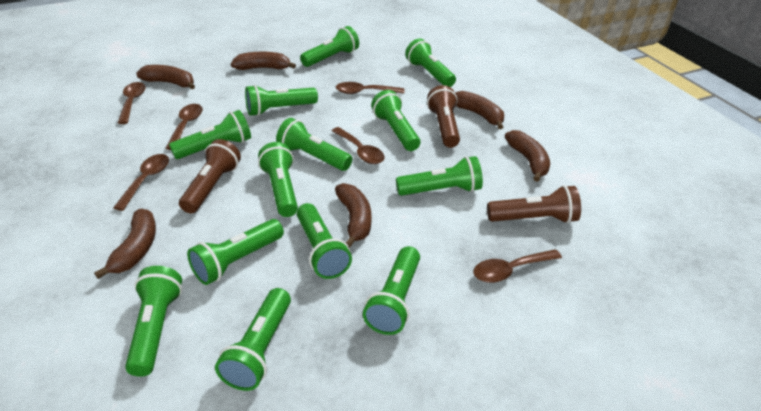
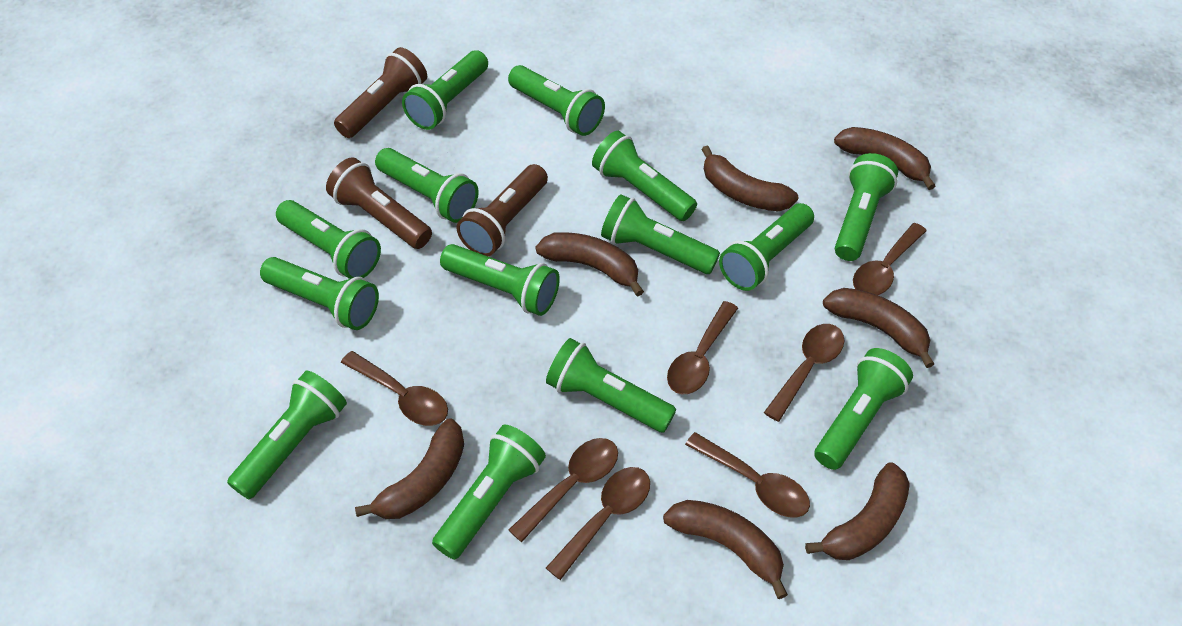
brown banana: 6 -> 7
brown spoon: 6 -> 7
green flashlight: 13 -> 14

